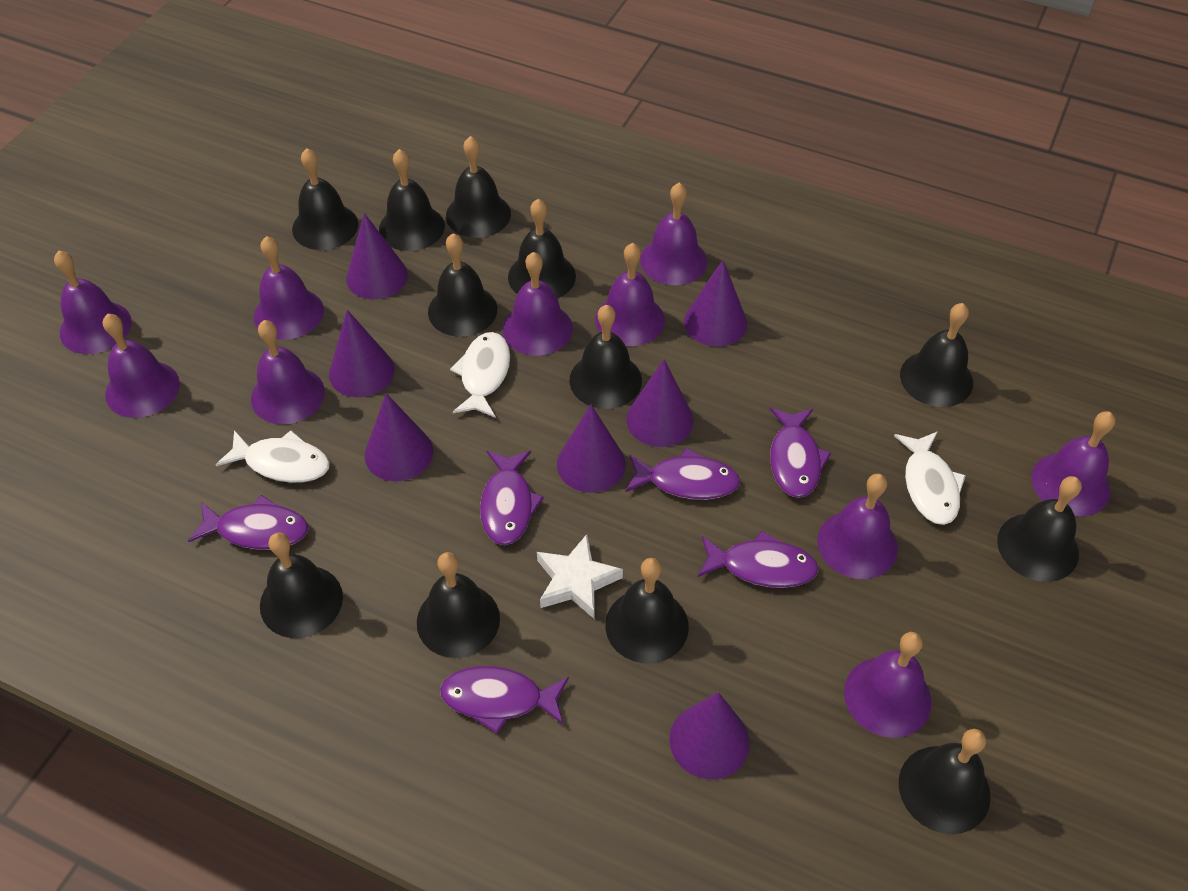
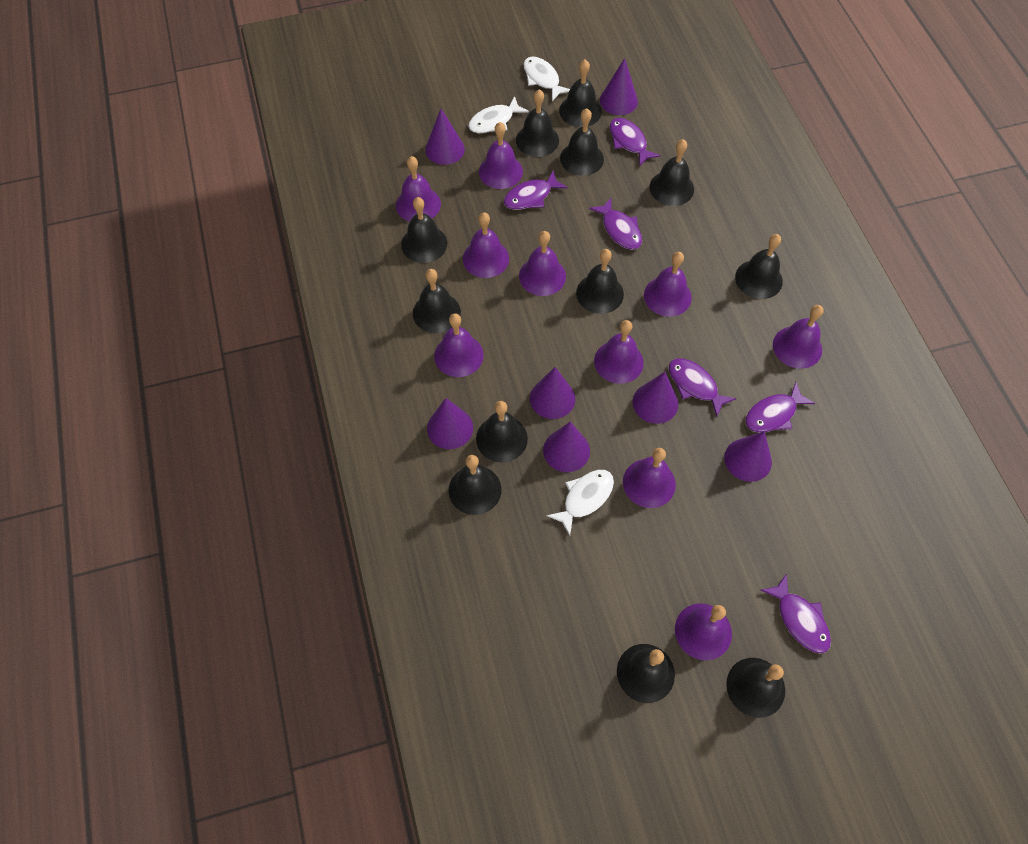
white star: 1 -> 0

